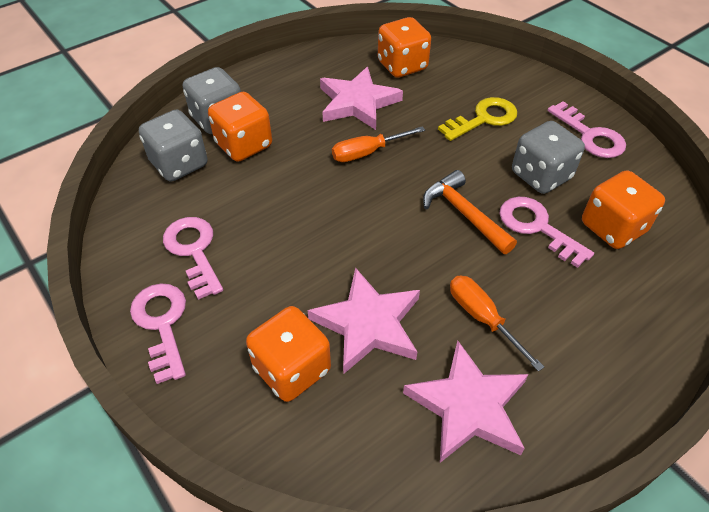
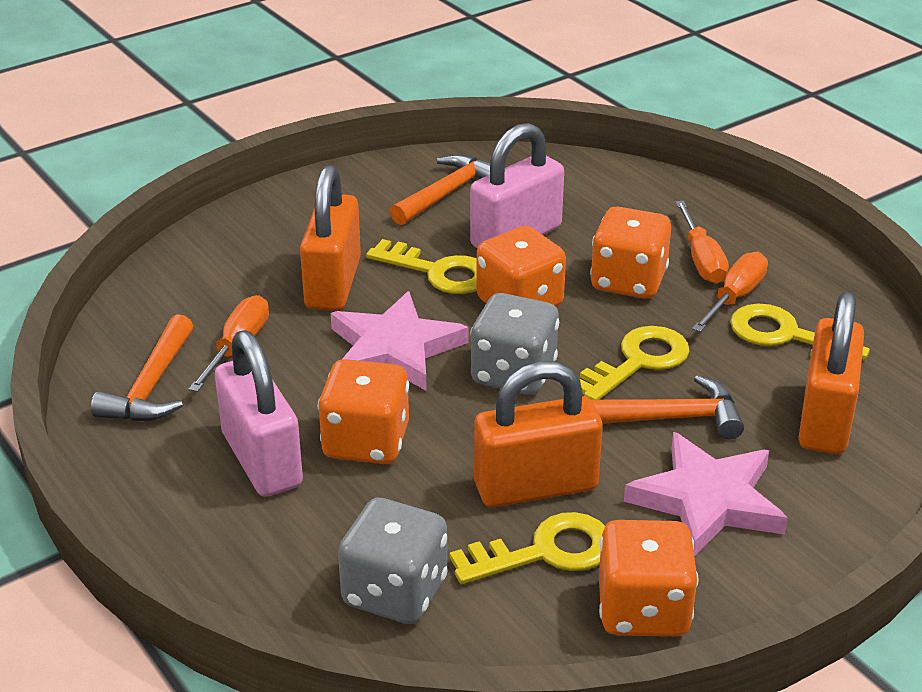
grey dice: 3 -> 2
orange hammer: 1 -> 3
orange padlock: 0 -> 3
orange screwdriver: 2 -> 3
pink key: 4 -> 0
pink padlock: 0 -> 2
pink star: 3 -> 2
yellow key: 1 -> 4

